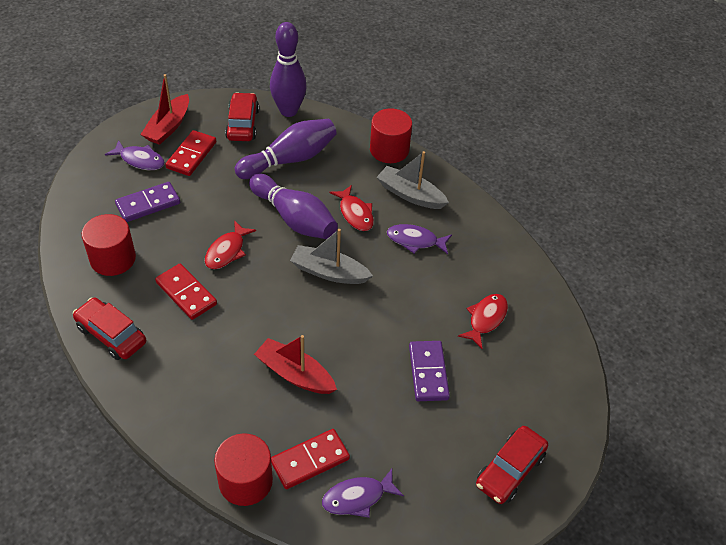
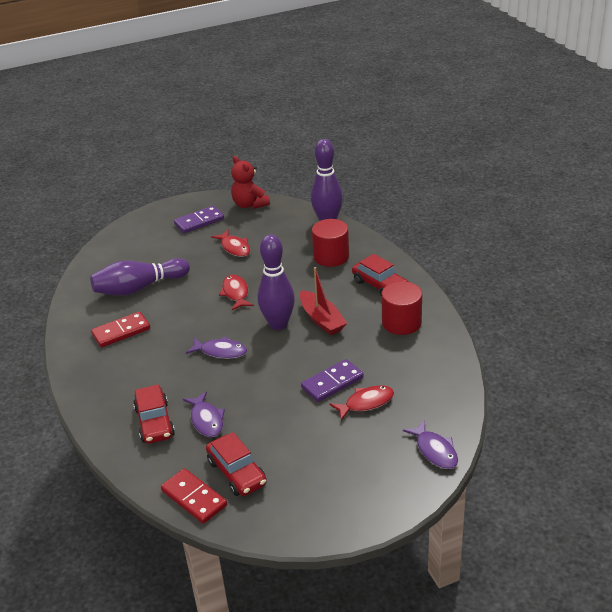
grey boat: 2 -> 0
red boat: 2 -> 1
red cylinder: 3 -> 2
red domino: 3 -> 2
red teddy bear: 0 -> 1

